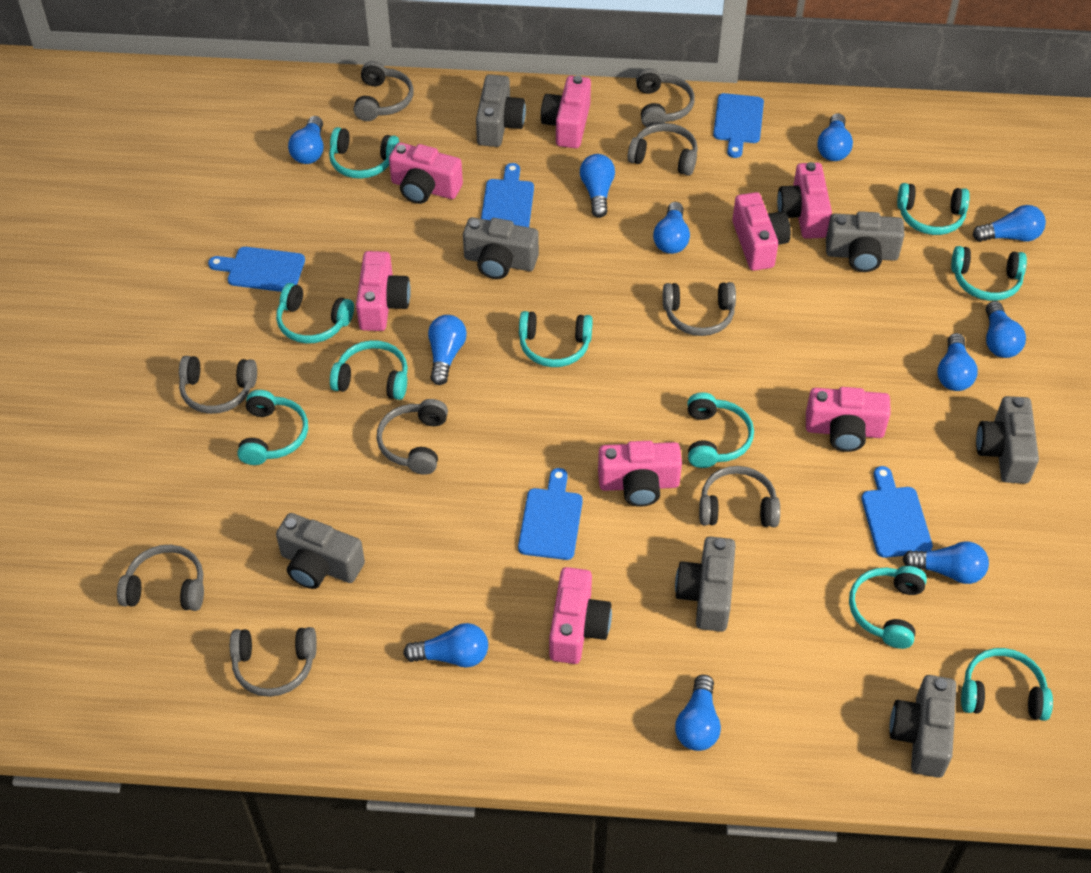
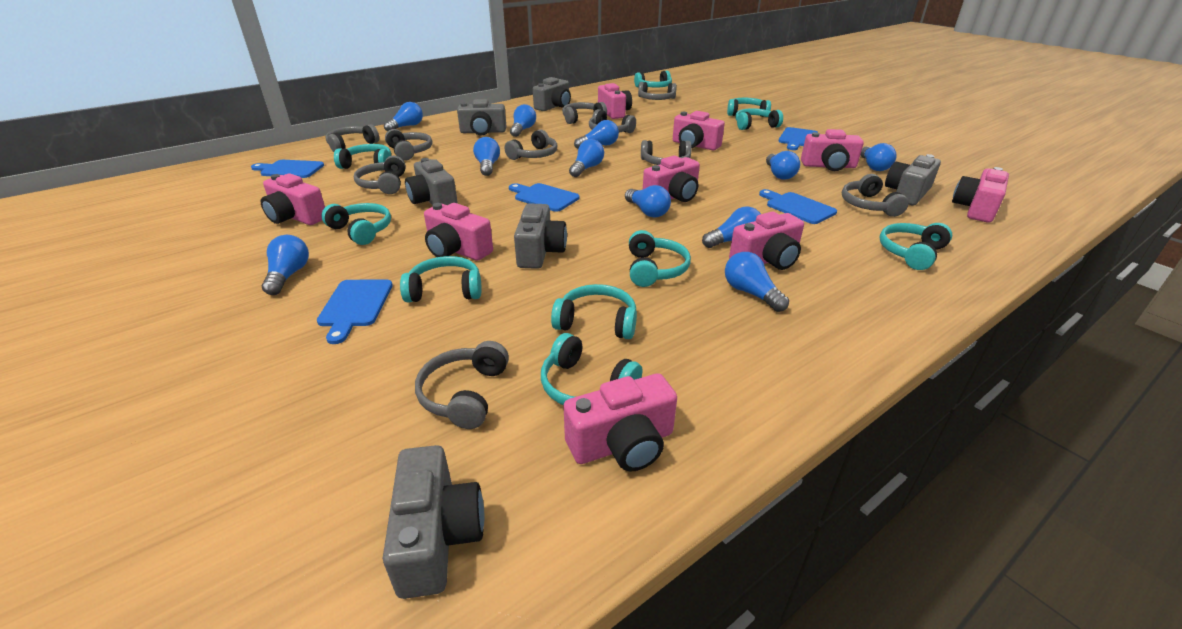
grey camera: 7 -> 6
grey headphones: 9 -> 10
pink camera: 8 -> 9

